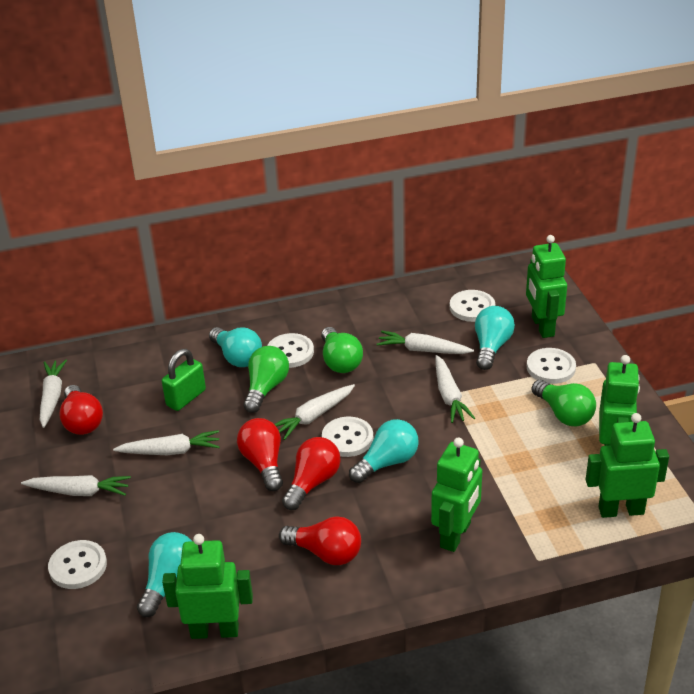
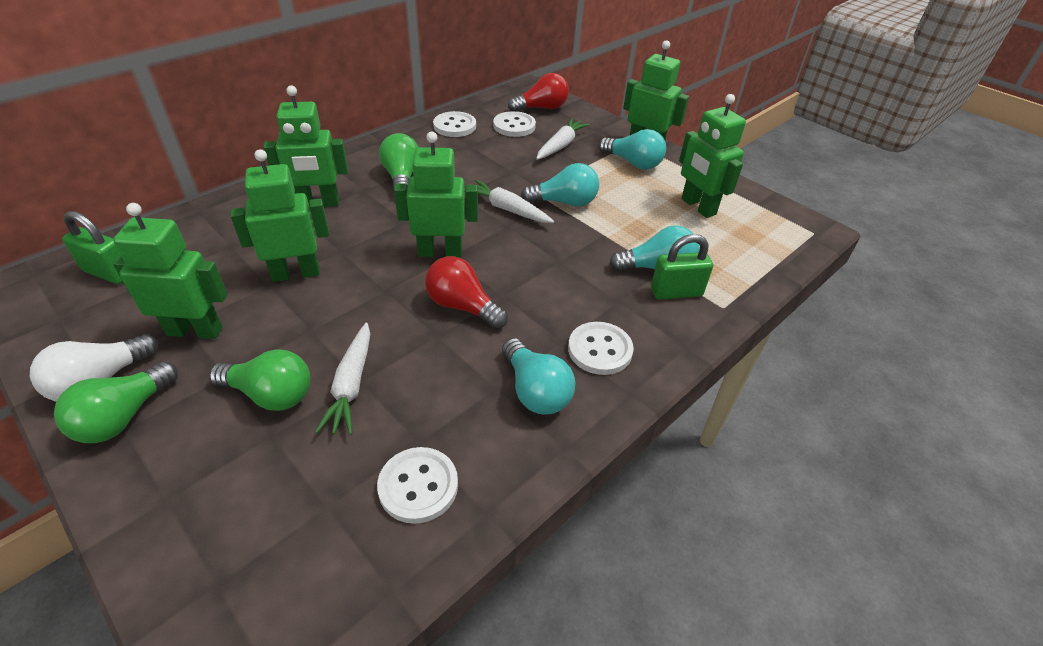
green padlock: 1 -> 2
green robot: 5 -> 6
red light bulb: 4 -> 2
white button: 5 -> 4
white carrot: 6 -> 3
white light bulb: 0 -> 1

